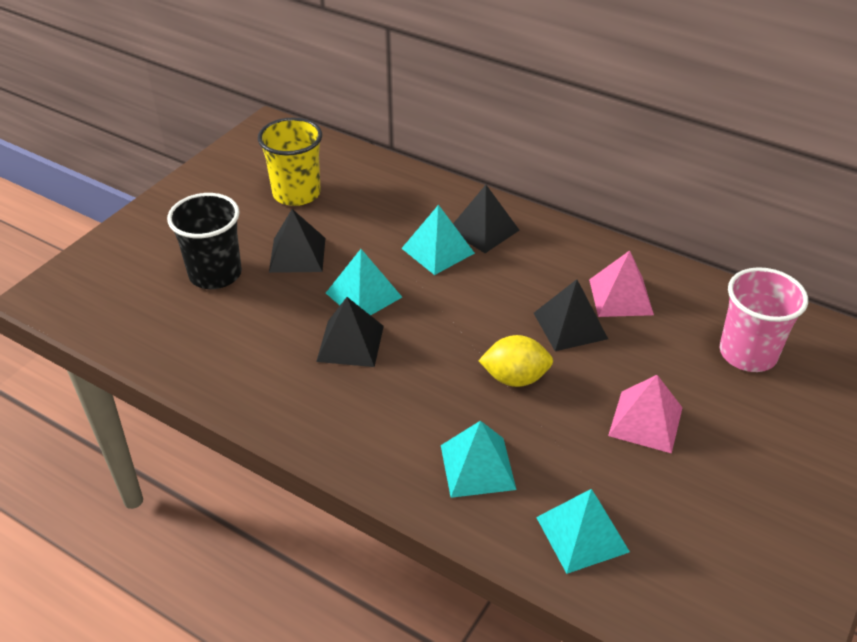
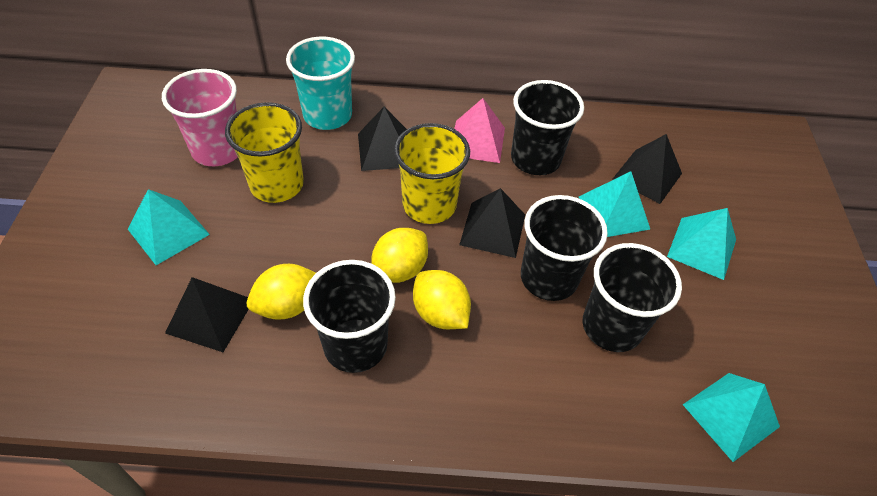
black cup: 1 -> 4
pink pyramid: 2 -> 1
turquoise cup: 0 -> 1
yellow cup: 1 -> 2
yellow lemon: 1 -> 3

